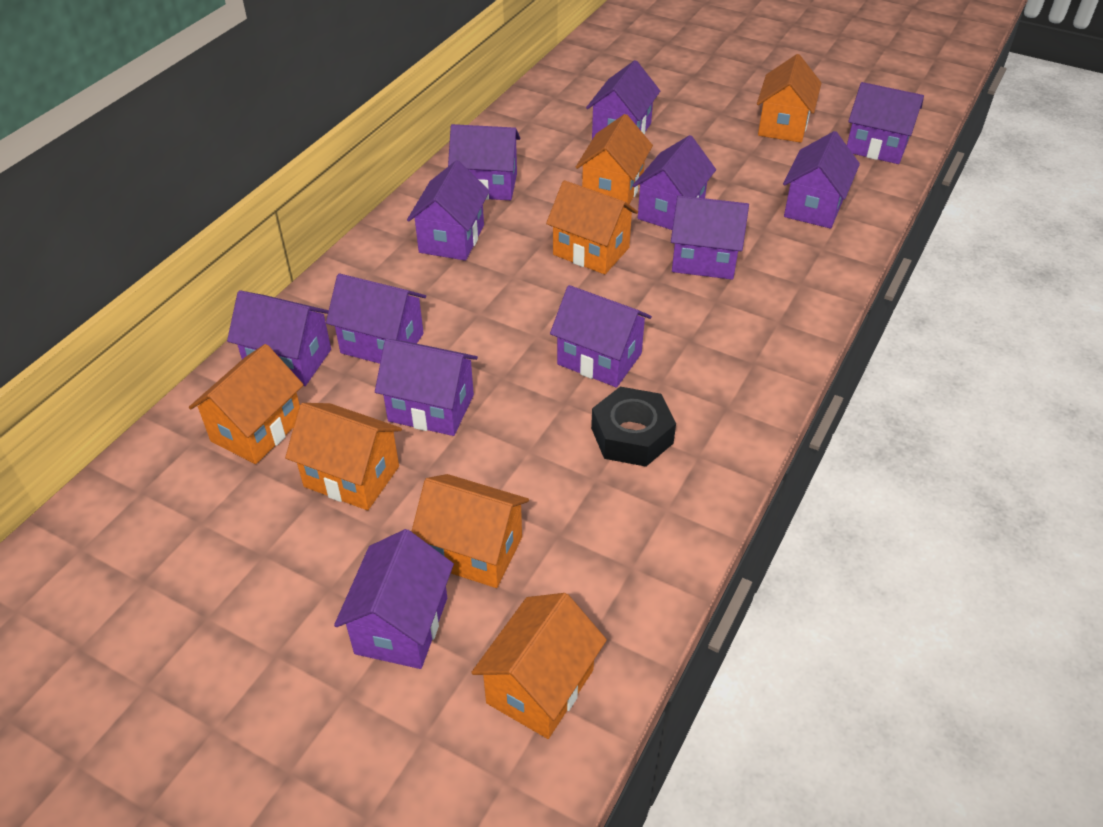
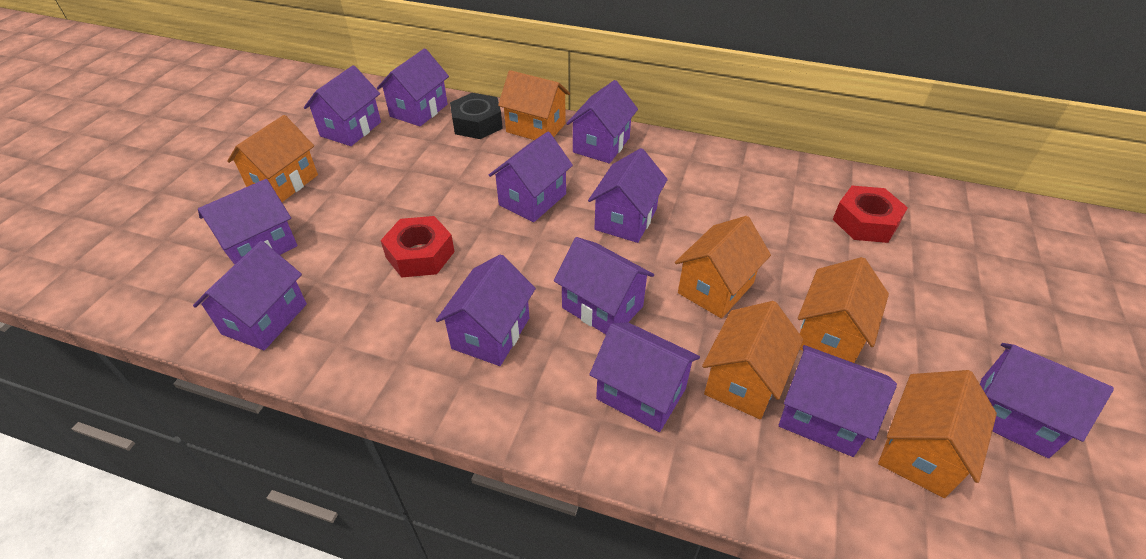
orange house: 7 -> 6
red nut: 0 -> 2

